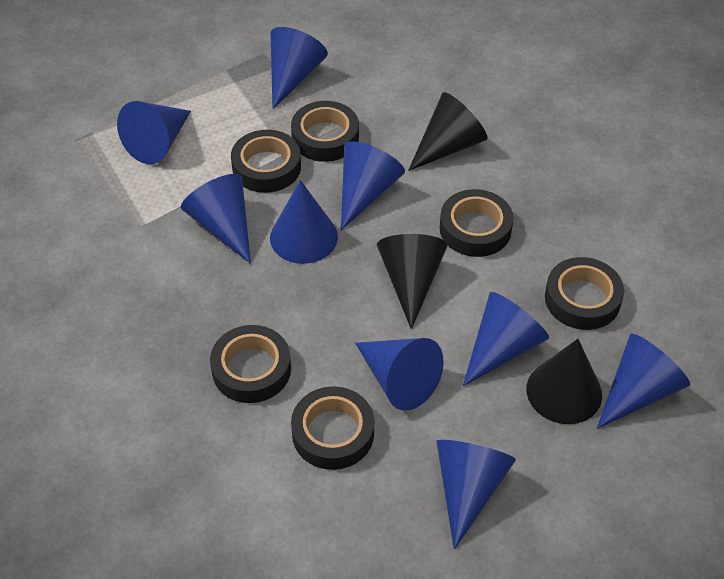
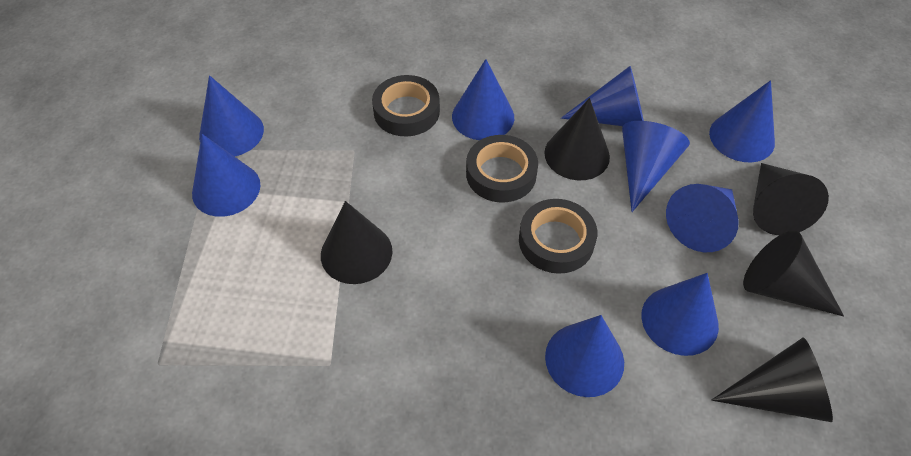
black cone: 3 -> 5
black tape: 6 -> 3

